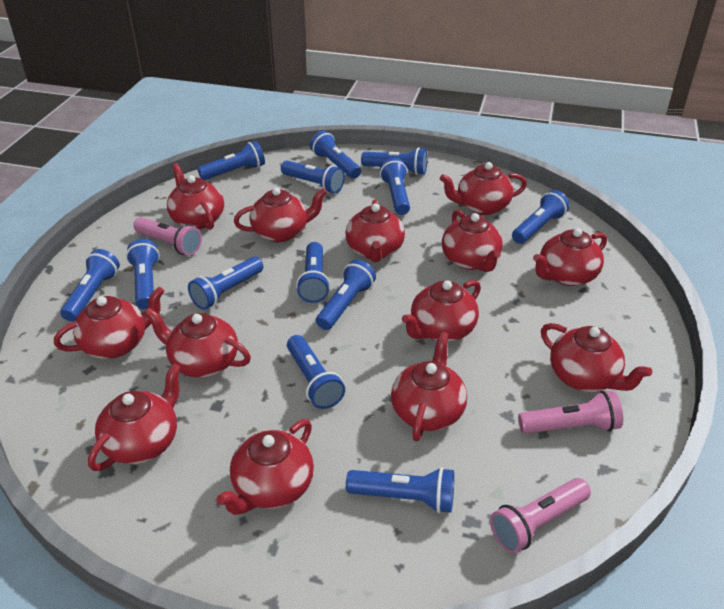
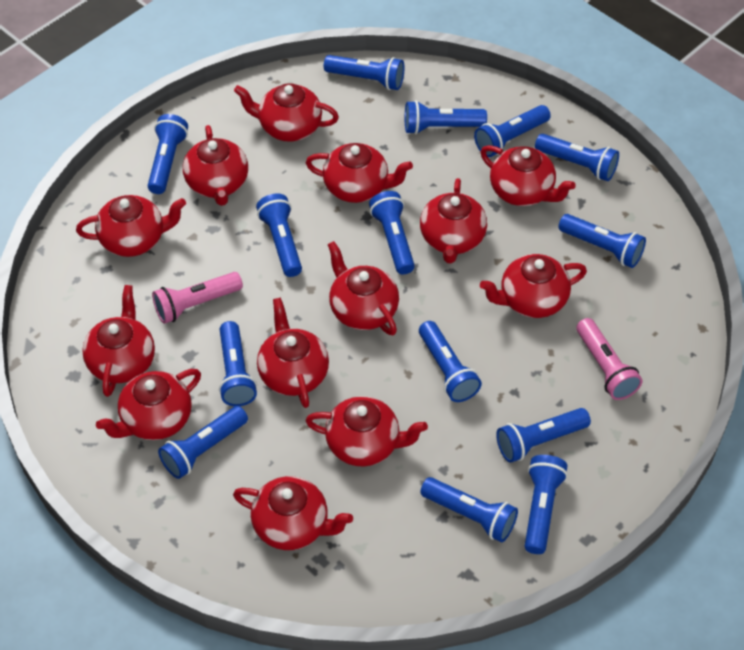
blue flashlight: 13 -> 14
pink flashlight: 3 -> 2

